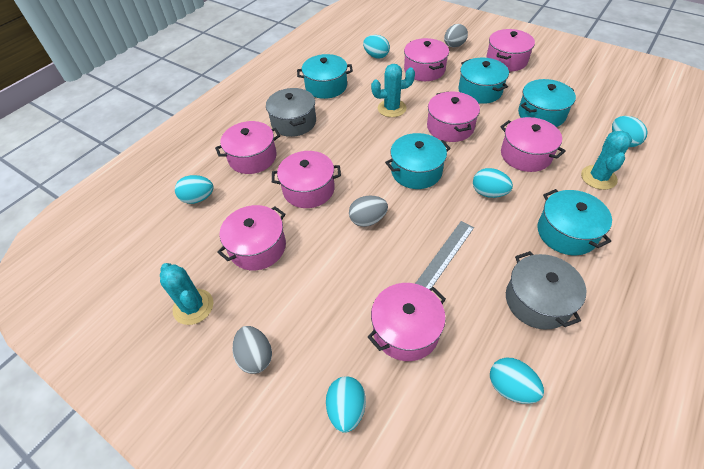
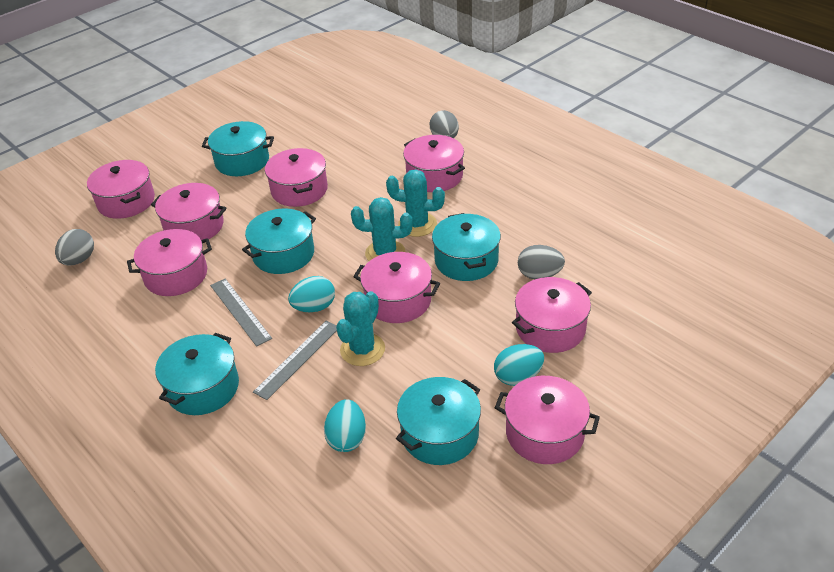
grey pot: 2 -> 0
grey ruler: 1 -> 2
turquoise egg: 6 -> 3

